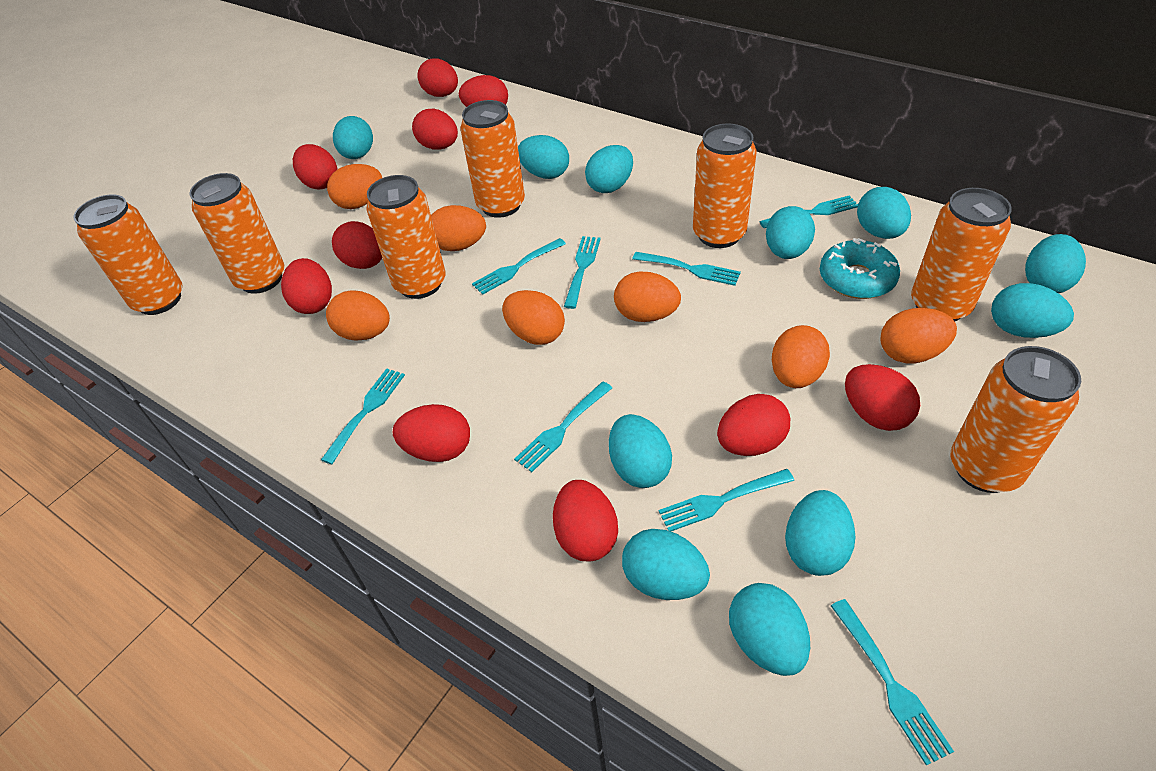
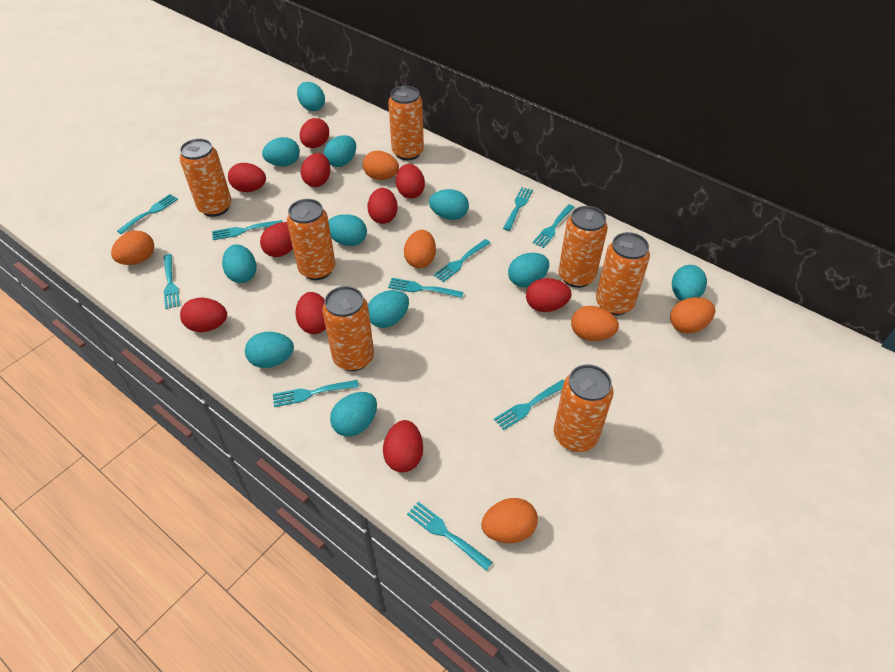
orange egg: 7 -> 6
turquoise donut: 1 -> 0
turquoise fork: 8 -> 10

